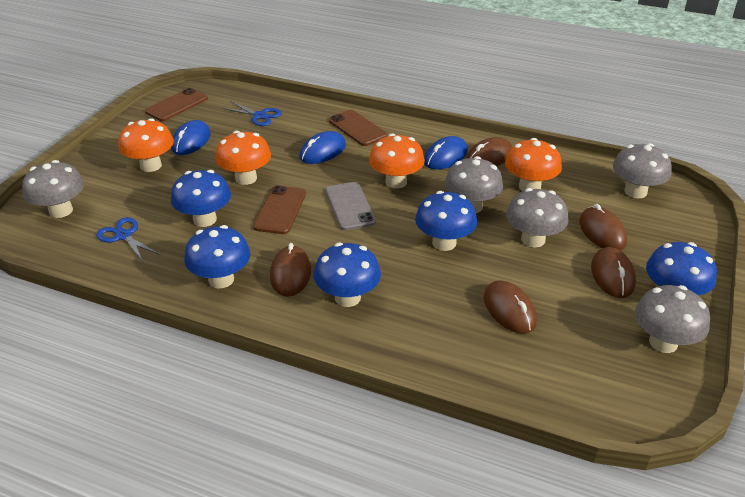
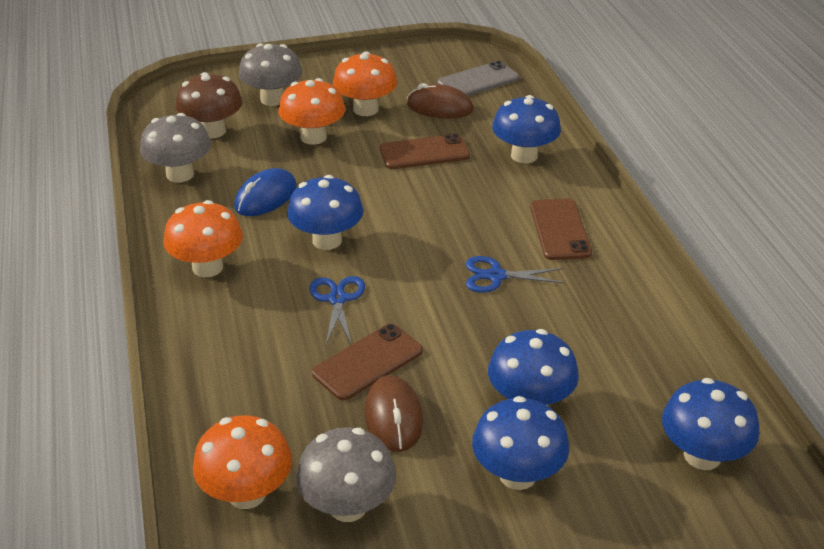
blue mouse: 3 -> 1
brown mouse: 5 -> 2
brown mushroom: 0 -> 1
grey mushroom: 5 -> 3

